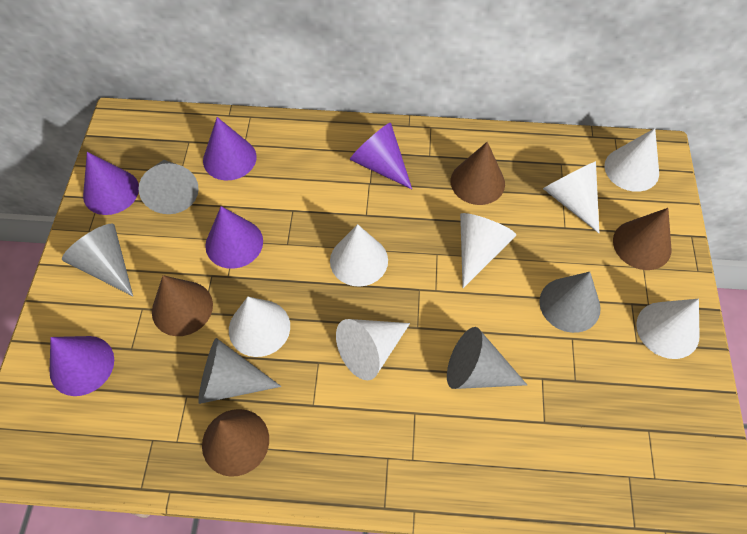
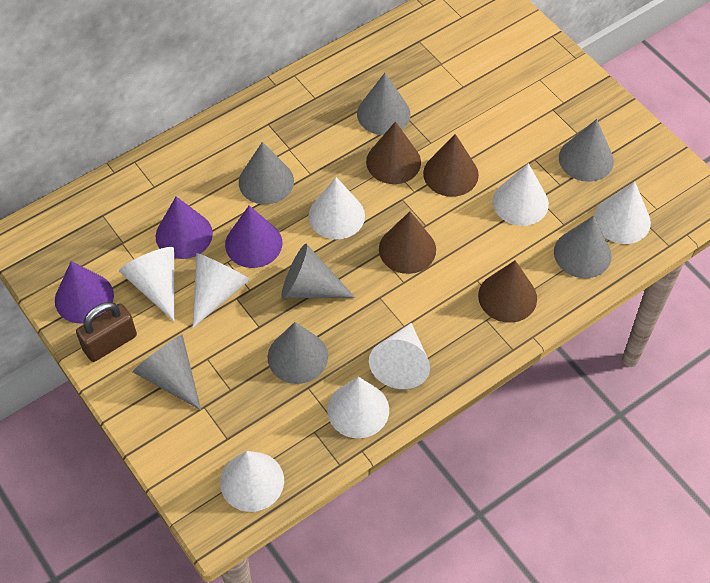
brown padlock: 0 -> 1
grey cone: 5 -> 7
purple cone: 5 -> 3
white cone: 7 -> 8

